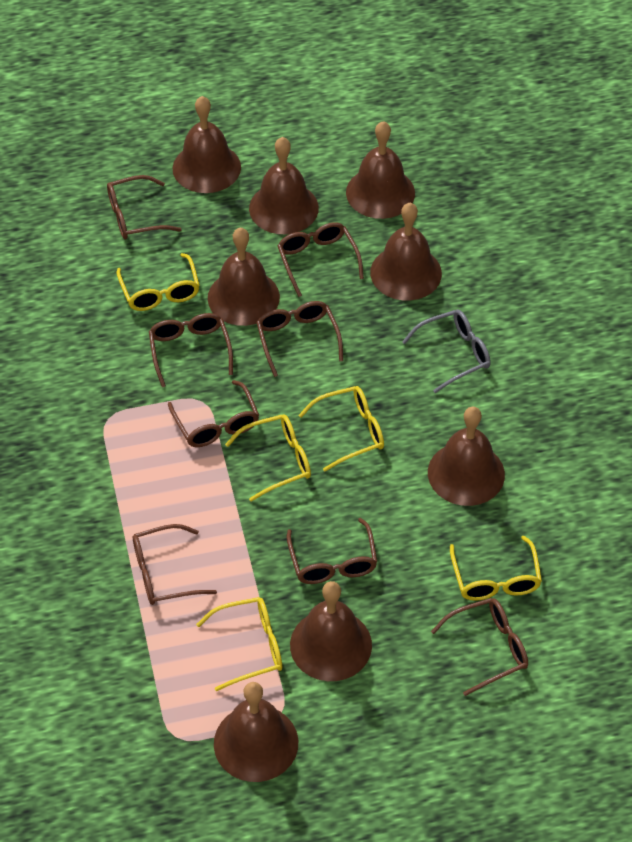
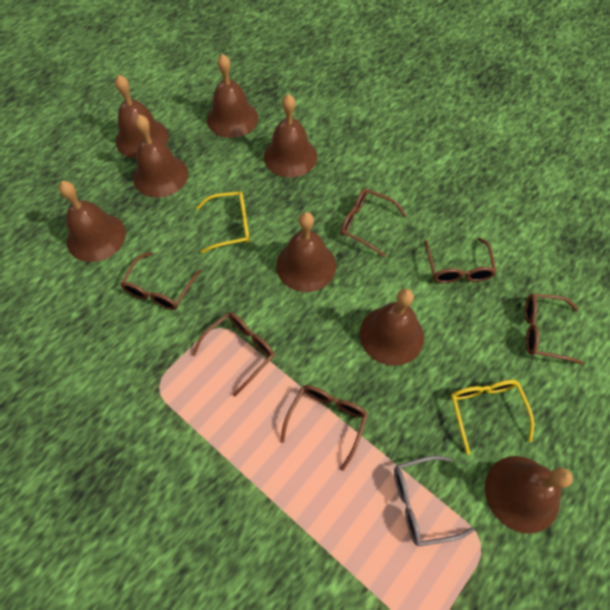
brown glasses: 8 -> 6
yellow glasses: 5 -> 2

